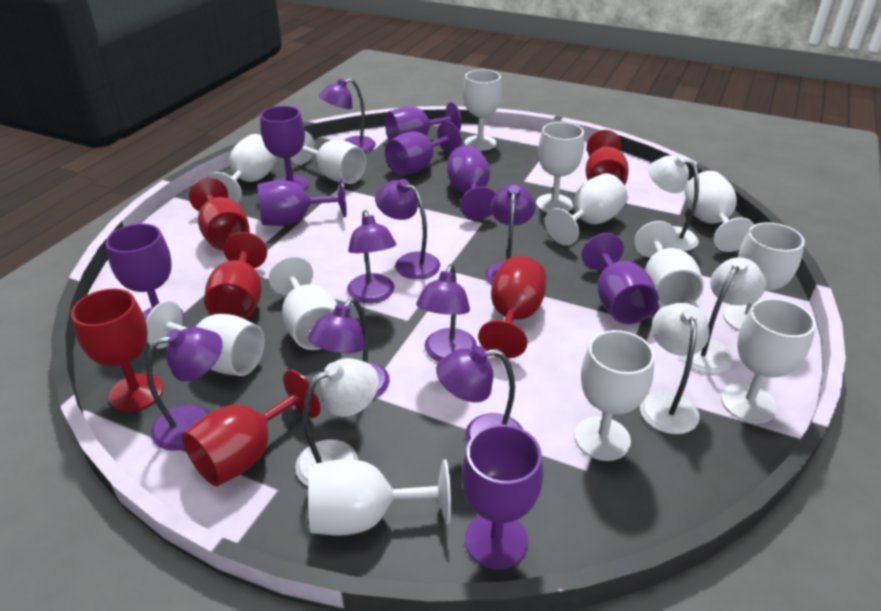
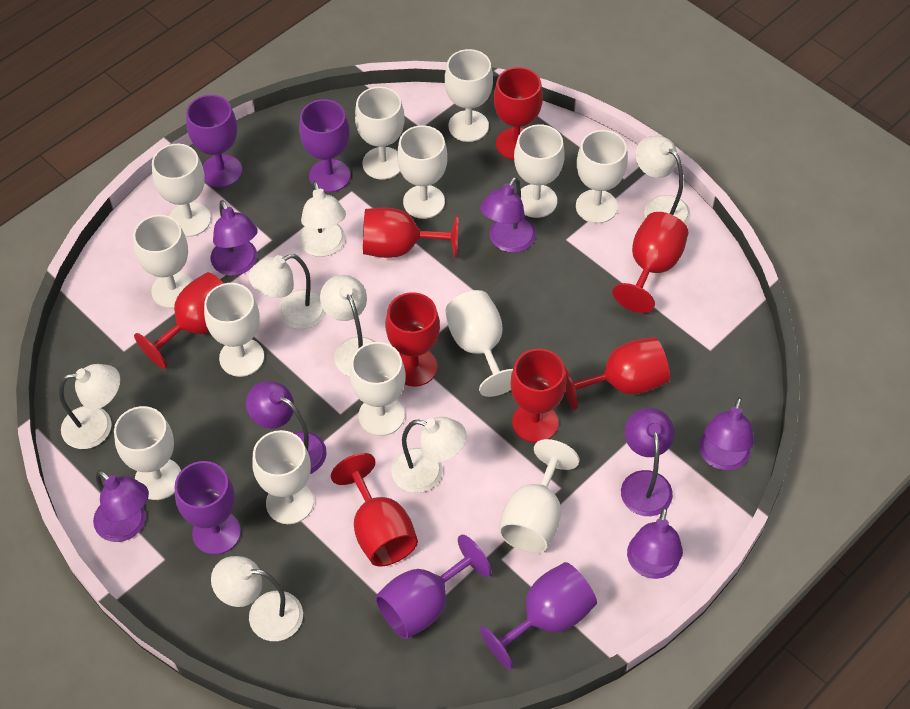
purple goblet: 8 -> 5
purple lamp: 8 -> 7
red goblet: 6 -> 8
white lamp: 4 -> 7

